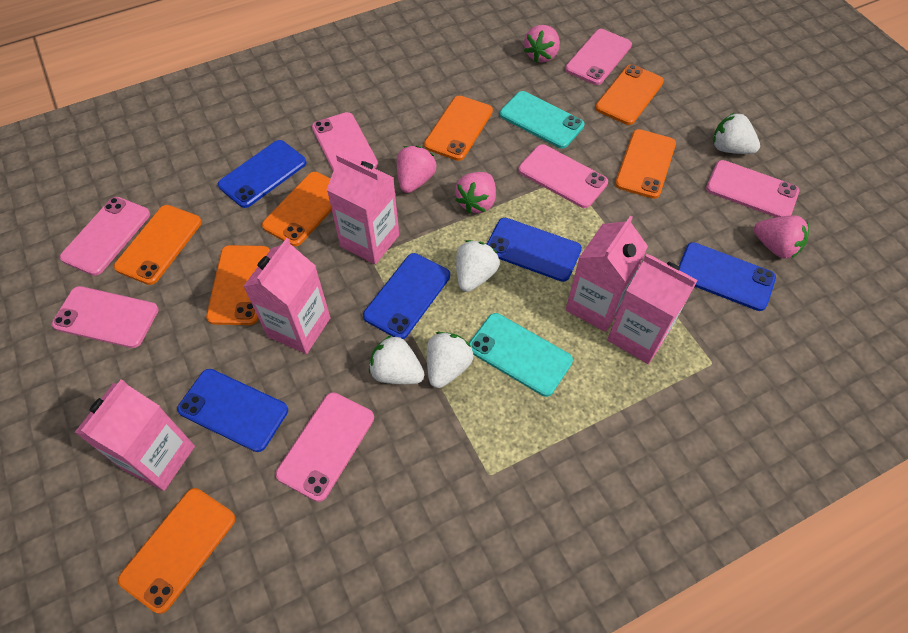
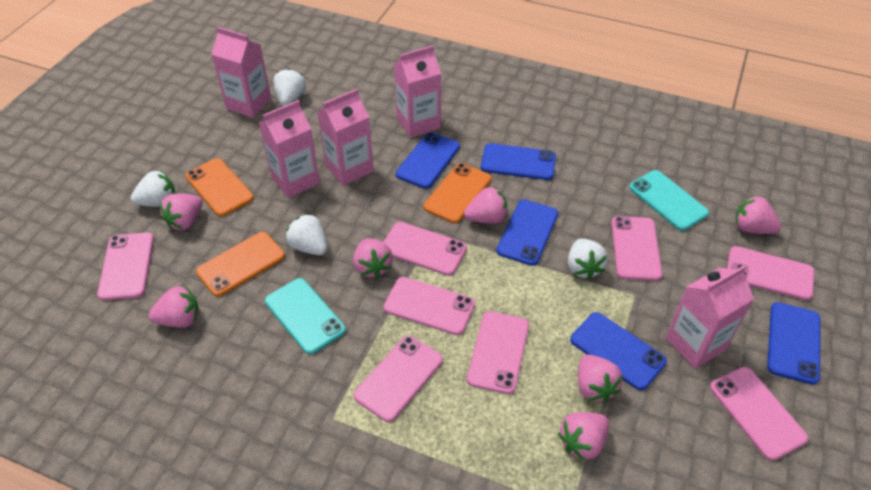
orange phone: 7 -> 3
pink phone: 7 -> 8
pink strawberry: 4 -> 7

